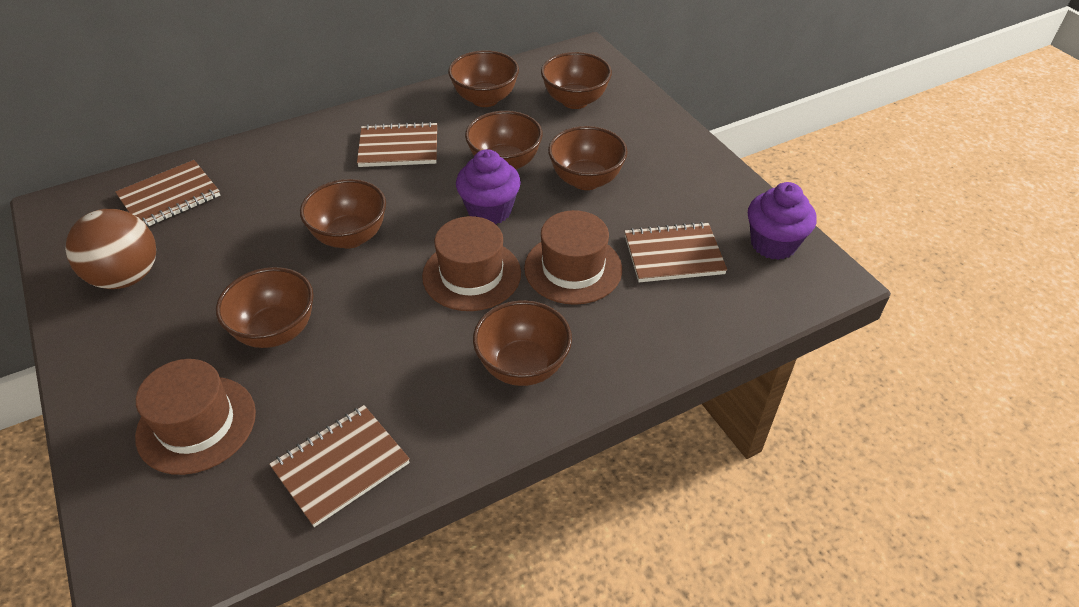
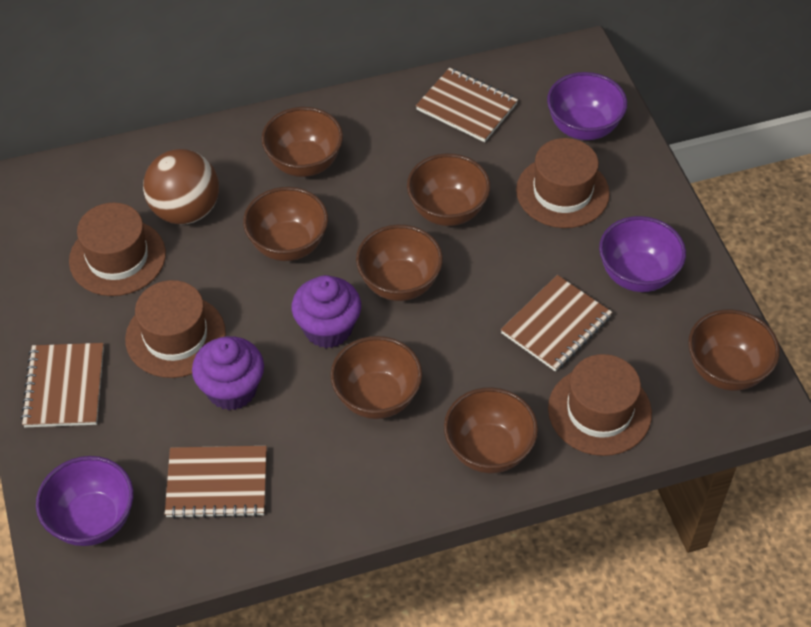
brown hat: 3 -> 4
purple bowl: 0 -> 3

